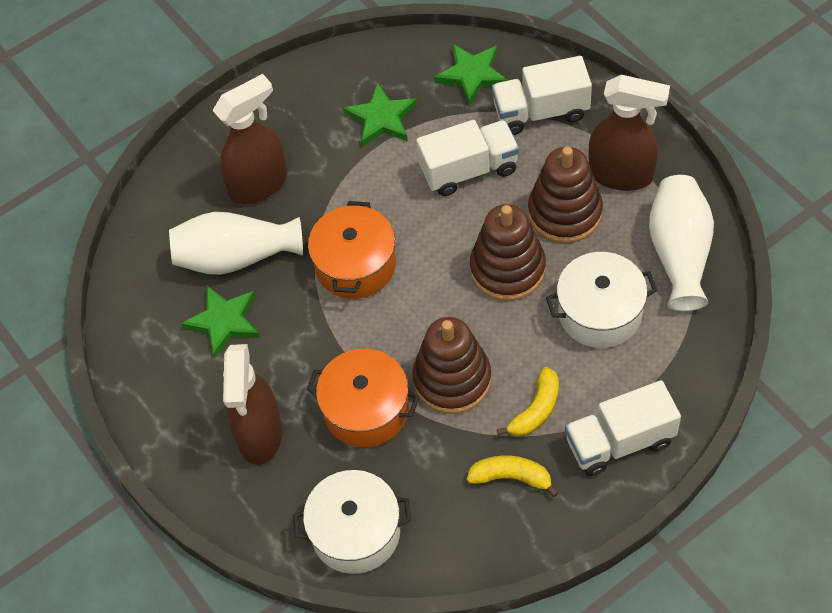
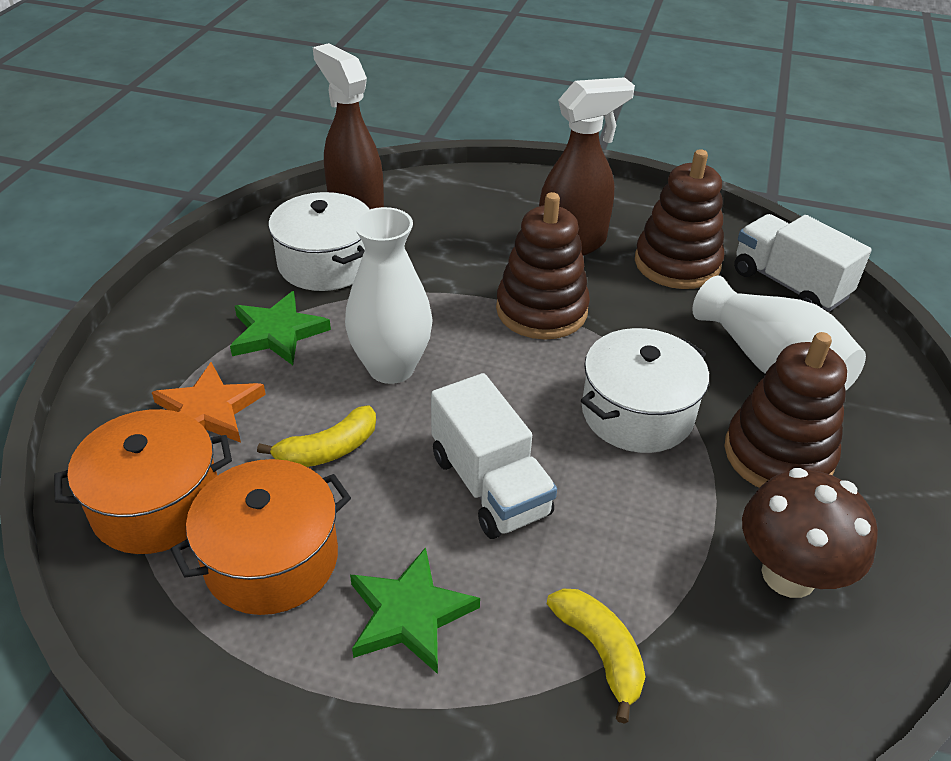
brown mushroom: 0 -> 1
brown spray bottle: 3 -> 2
green star: 3 -> 2
orange star: 0 -> 1
white truck: 3 -> 2

